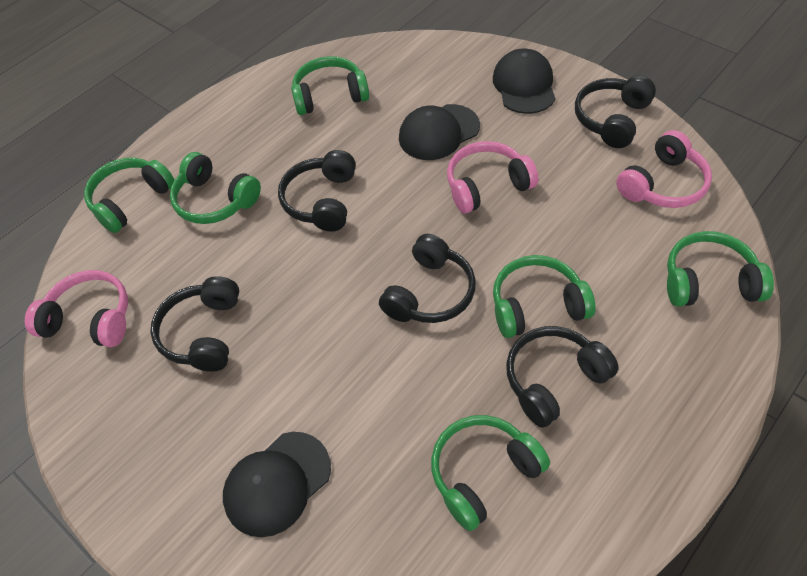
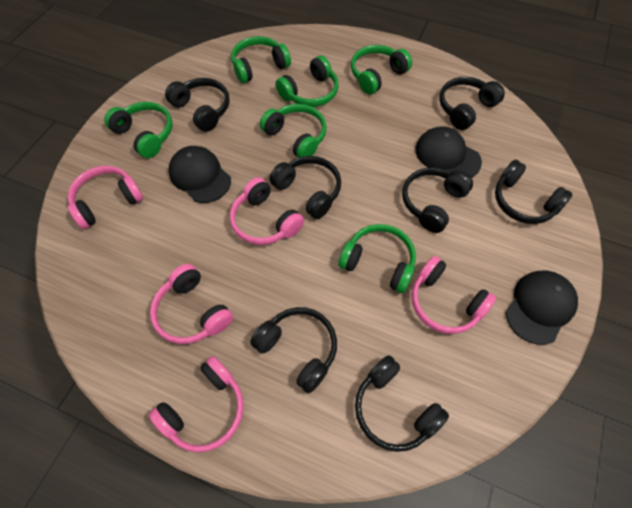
black headphones: 5 -> 7
pink headphones: 3 -> 5

